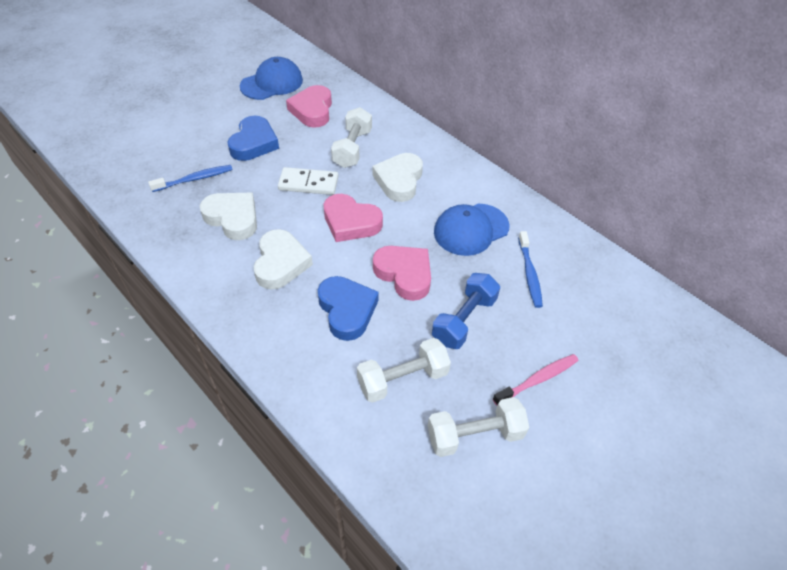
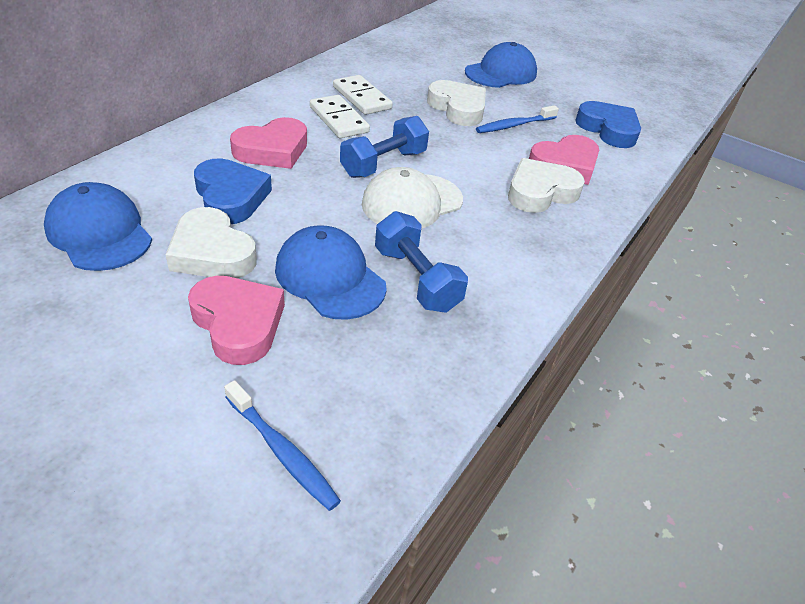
blue cap: 2 -> 3
blue dumbbell: 1 -> 2
pink toothbrush: 1 -> 0
white cap: 0 -> 1
white domino: 1 -> 2
white dumbbell: 3 -> 0

